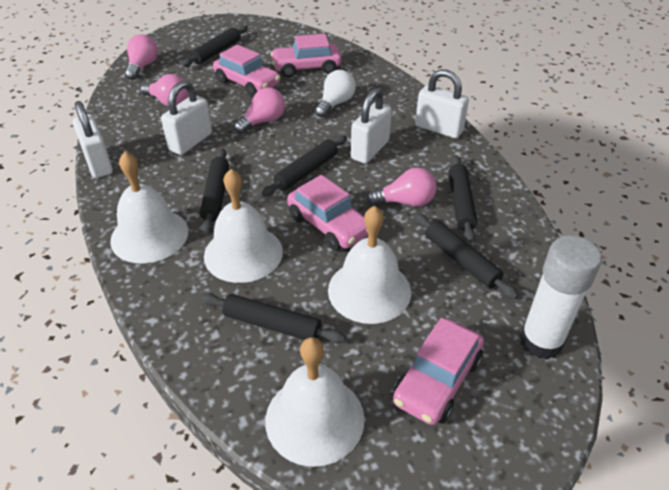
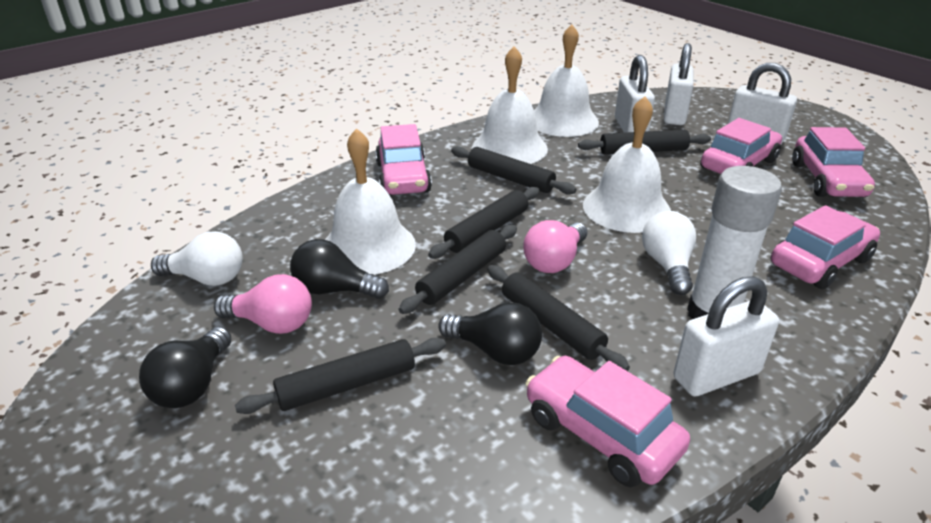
black light bulb: 0 -> 3
pink car: 4 -> 5
pink light bulb: 4 -> 2
white light bulb: 1 -> 2

